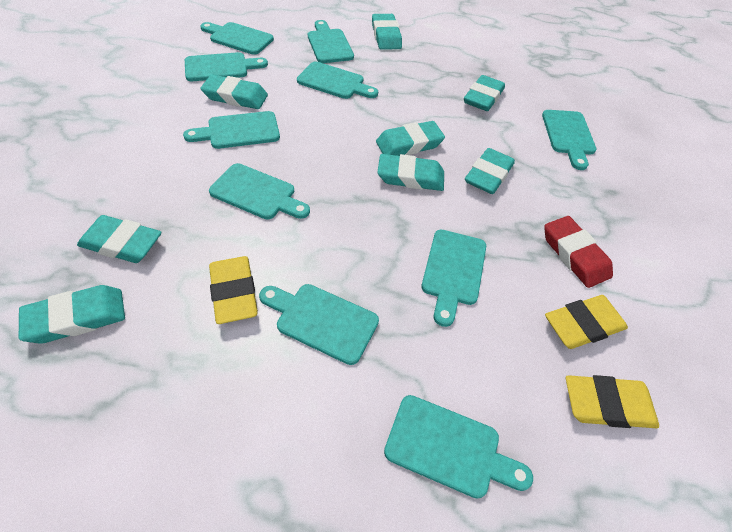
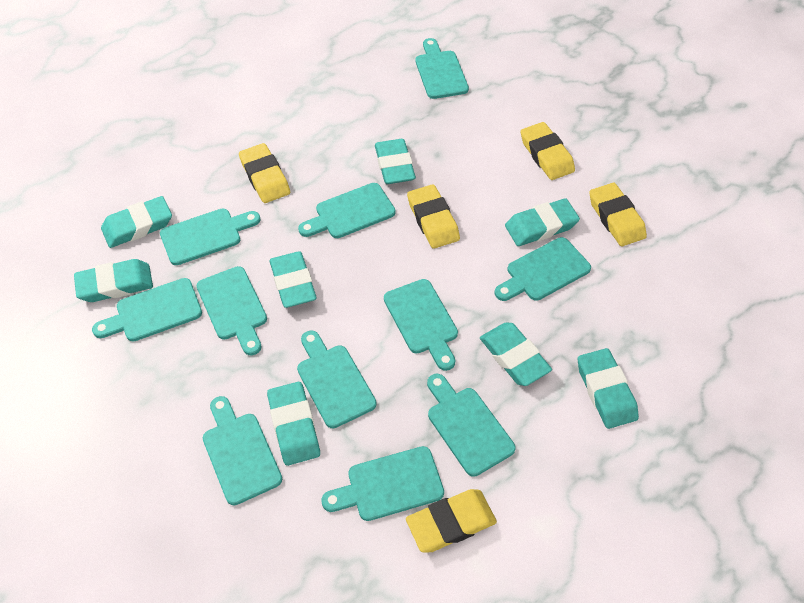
red eraser: 1 -> 0
turquoise cutting board: 10 -> 11
yellow eraser: 3 -> 5

